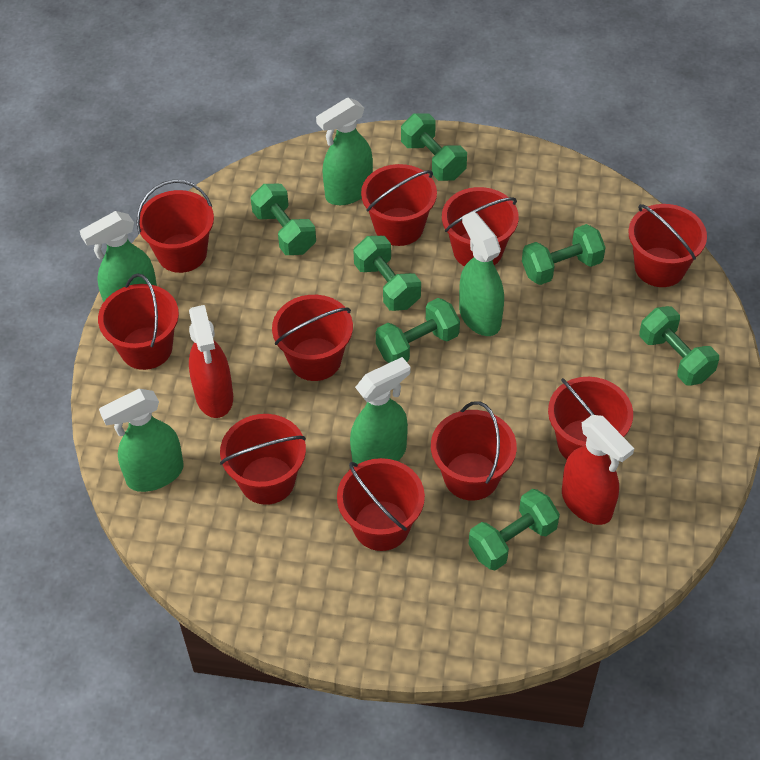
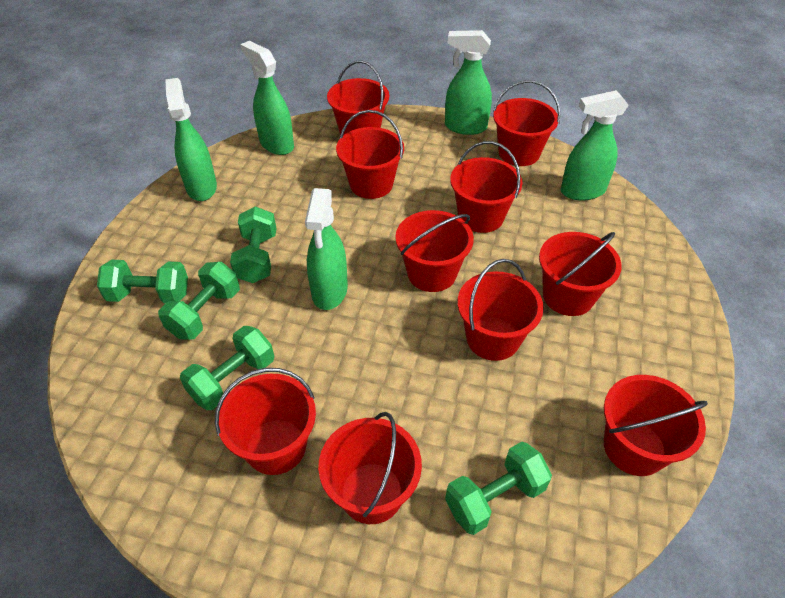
green dumbbell: 7 -> 5
red spray bottle: 2 -> 0

